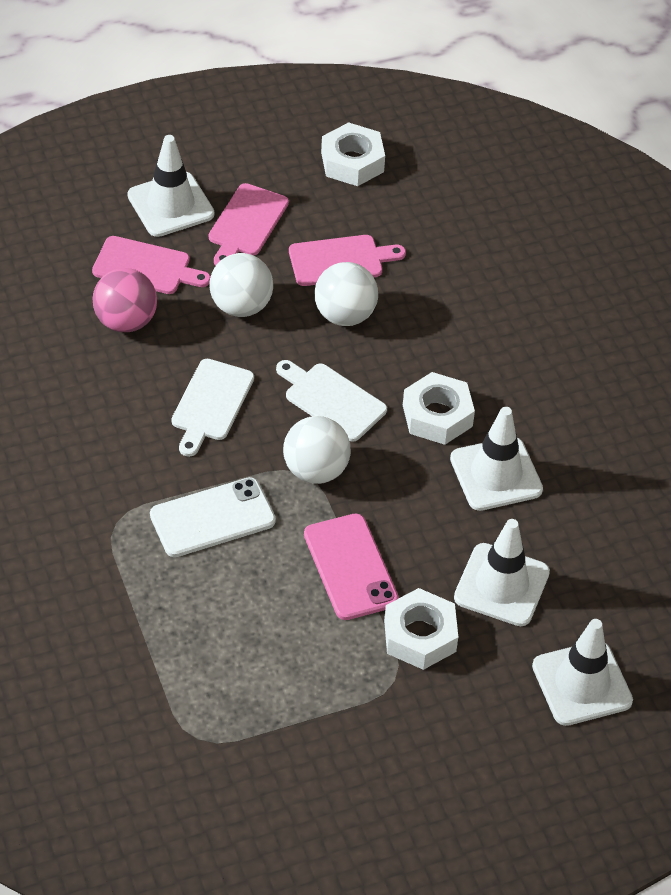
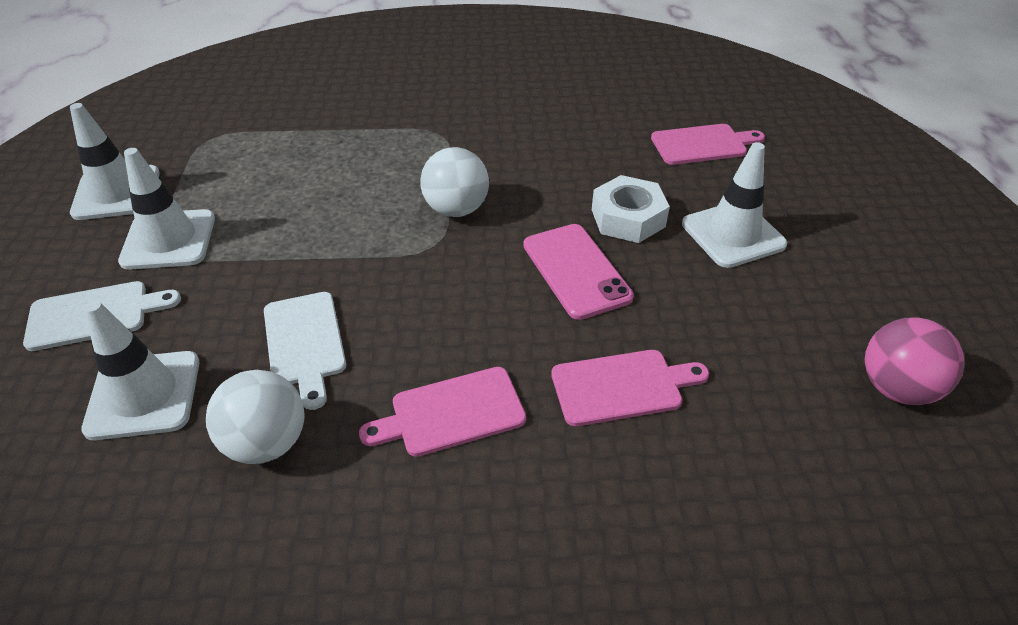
white ball: 3 -> 2
white nut: 3 -> 1
white phone: 1 -> 0

